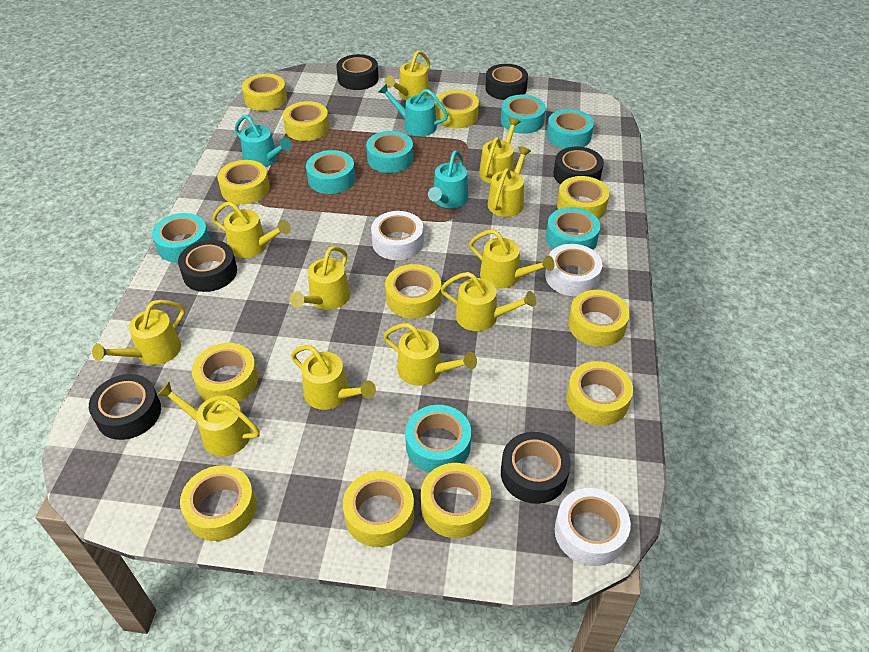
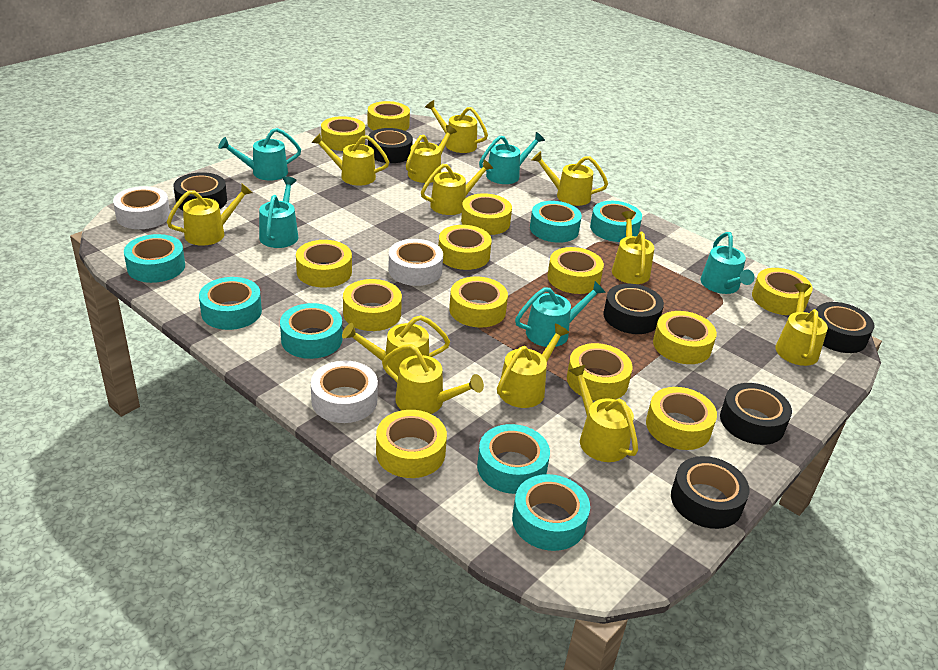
turquoise watering can: 3 -> 5
yellow tape: 12 -> 13
yellow watering can: 11 -> 12

